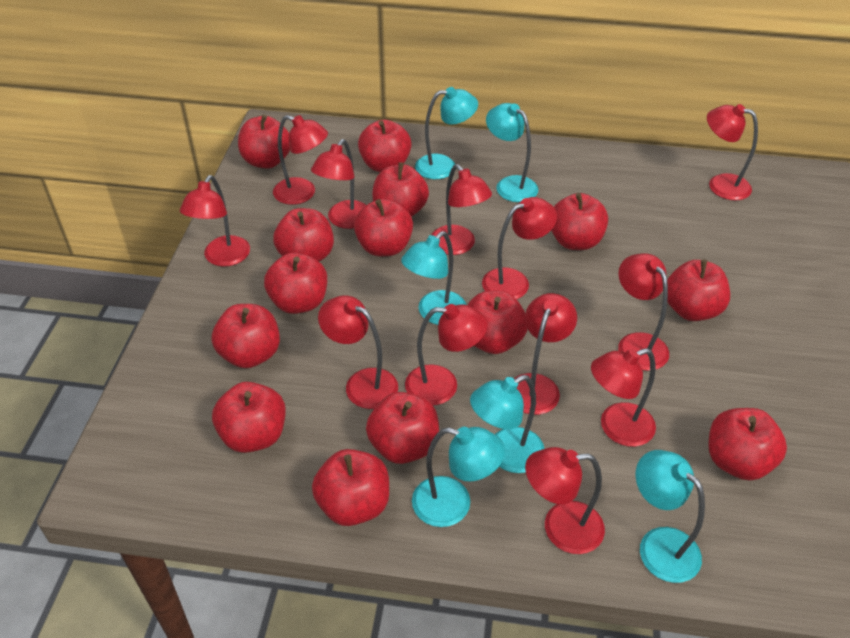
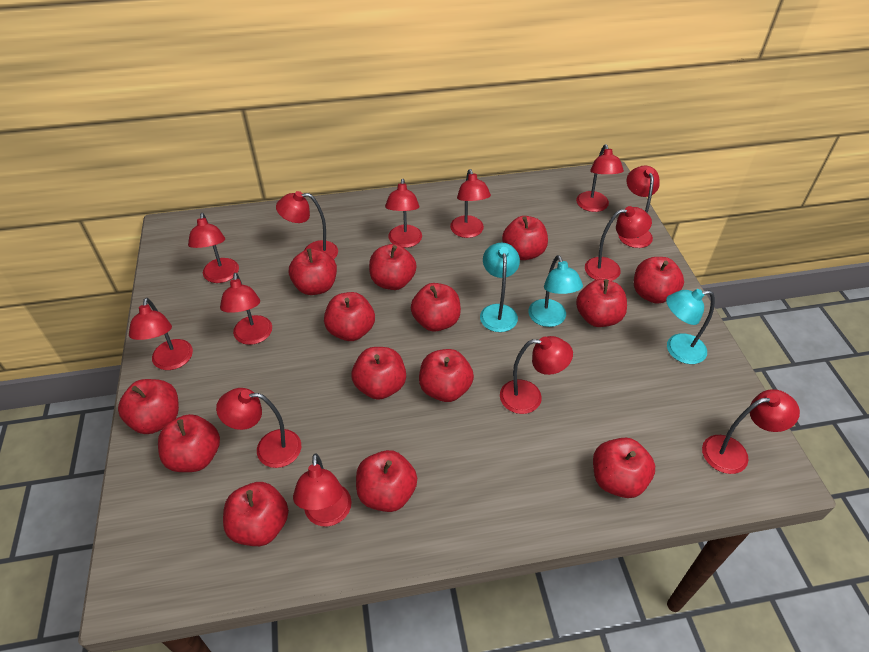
red lamp: 12 -> 13
turquoise lamp: 6 -> 3

